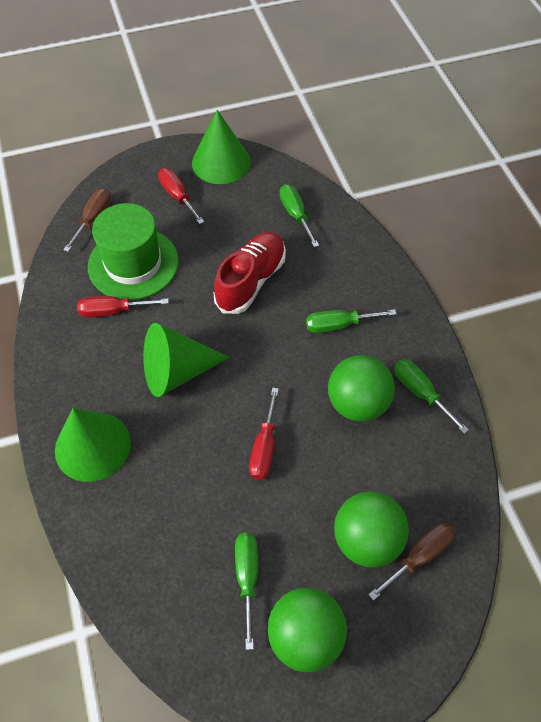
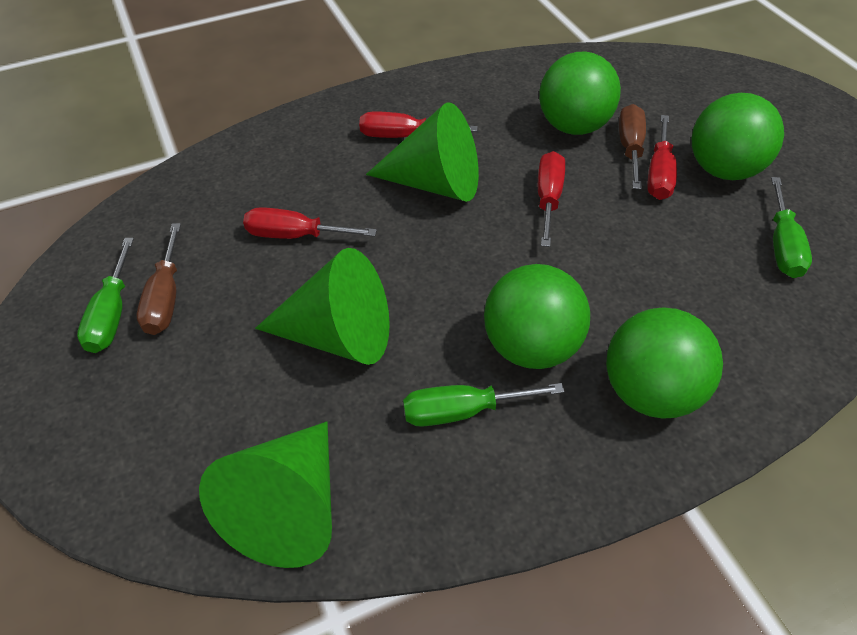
green ball: 3 -> 4
green hat: 1 -> 0
green screwdriver: 4 -> 3
red screwdriver: 3 -> 4
red shoe: 1 -> 0

